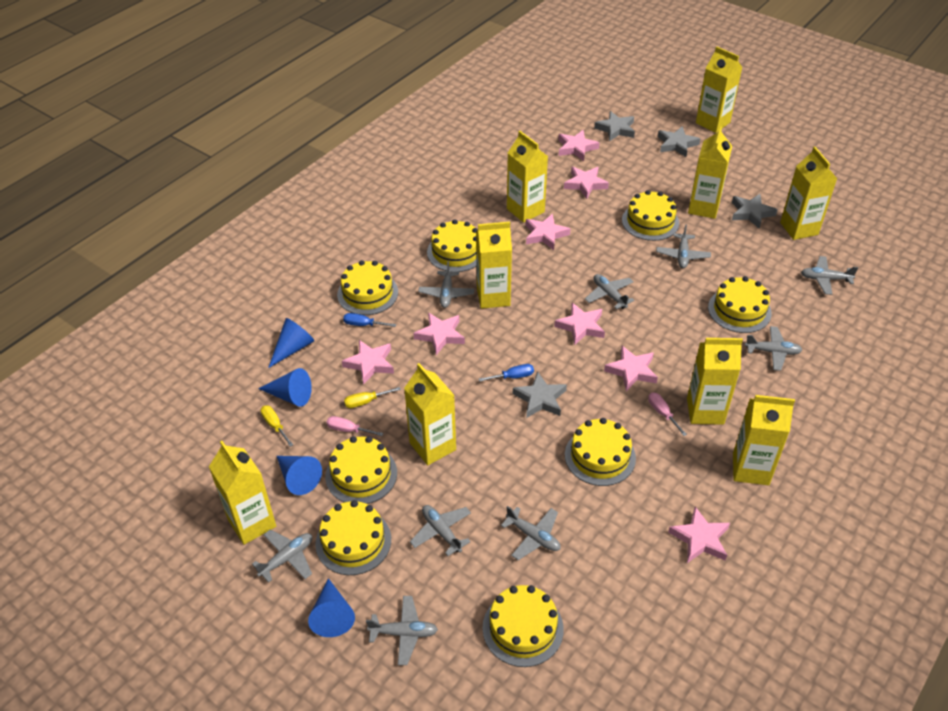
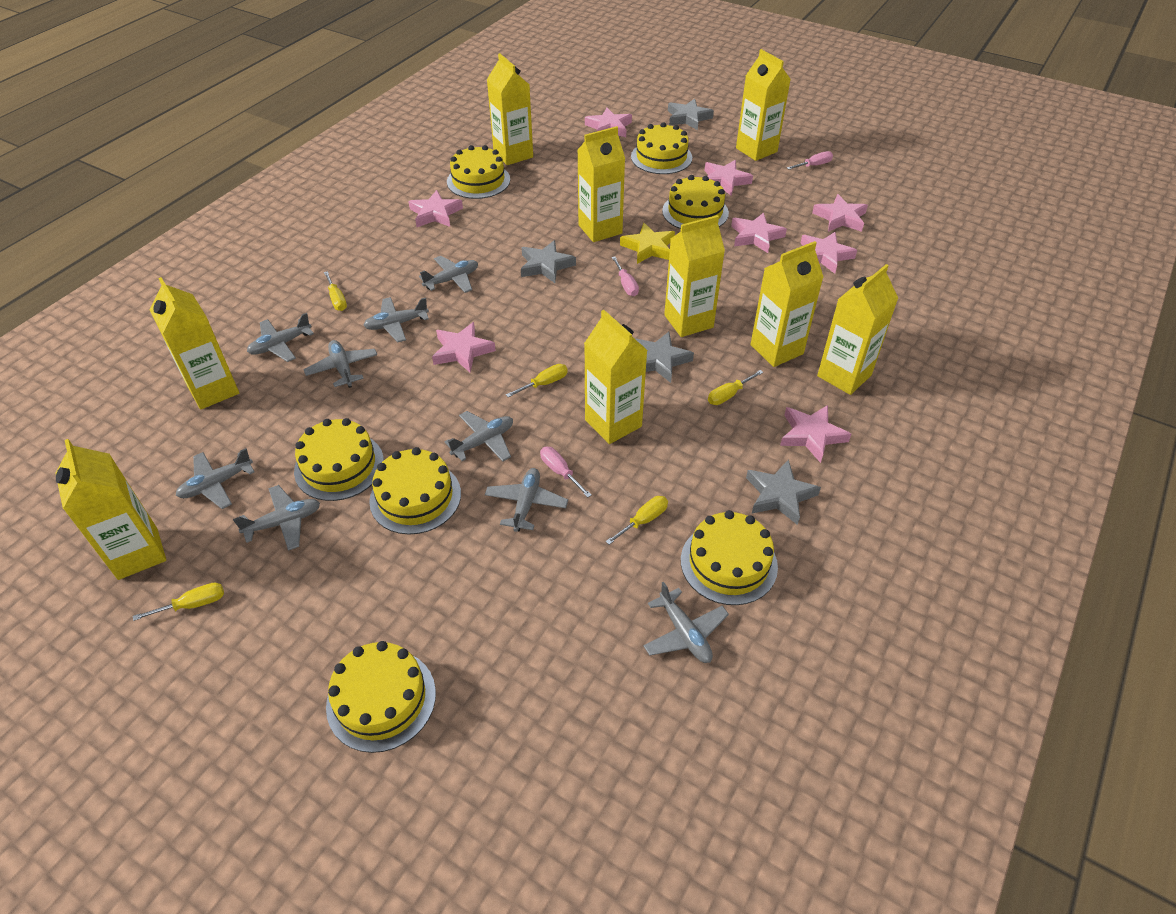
blue cone: 4 -> 0
blue screwdriver: 2 -> 0
pink screwdriver: 2 -> 3
yellow cake: 8 -> 7
yellow screwdriver: 2 -> 5
yellow star: 0 -> 1

